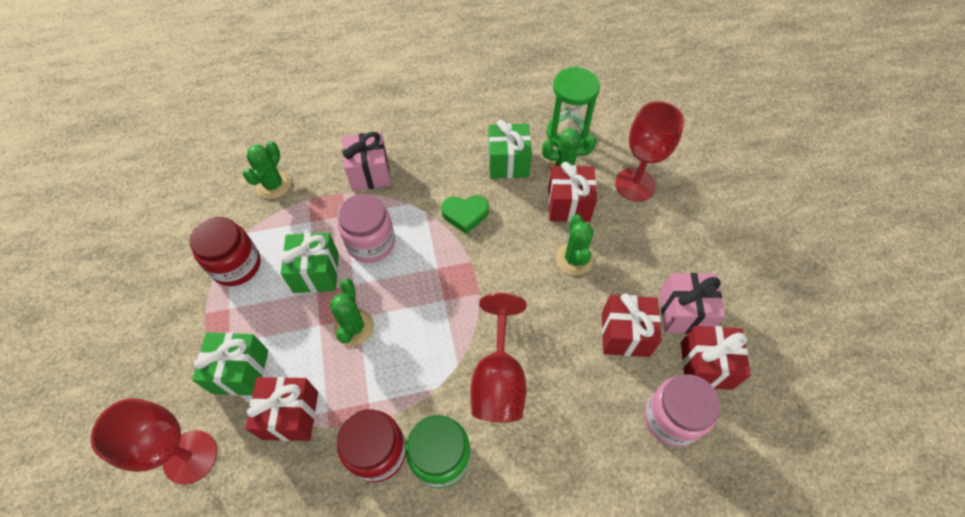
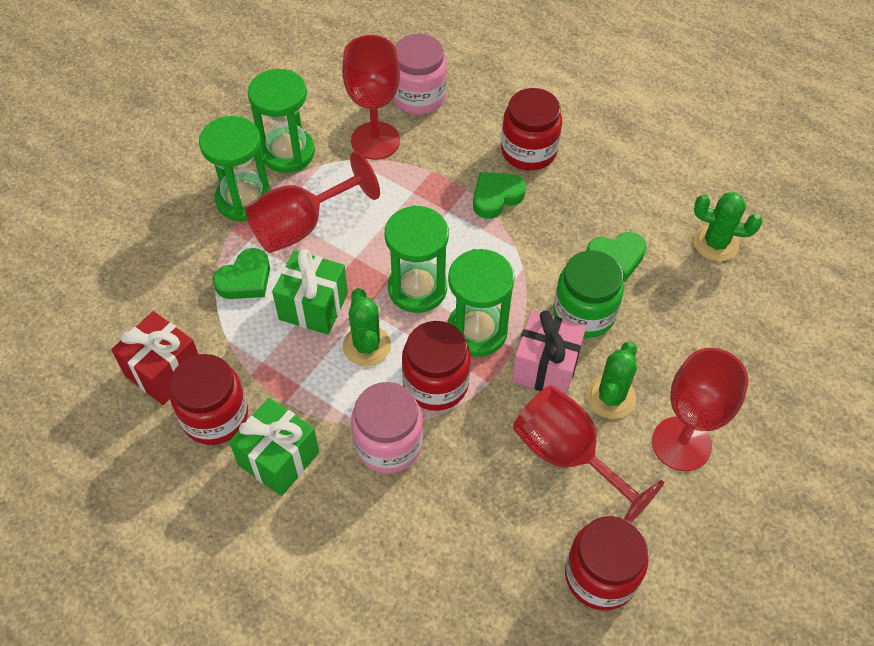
green cactus: 4 -> 3
green gift: 3 -> 2
green heart: 1 -> 3
green hourglass: 1 -> 4
pink gift: 2 -> 1
red gift: 4 -> 1
red goblet: 3 -> 4
red jar: 2 -> 4

